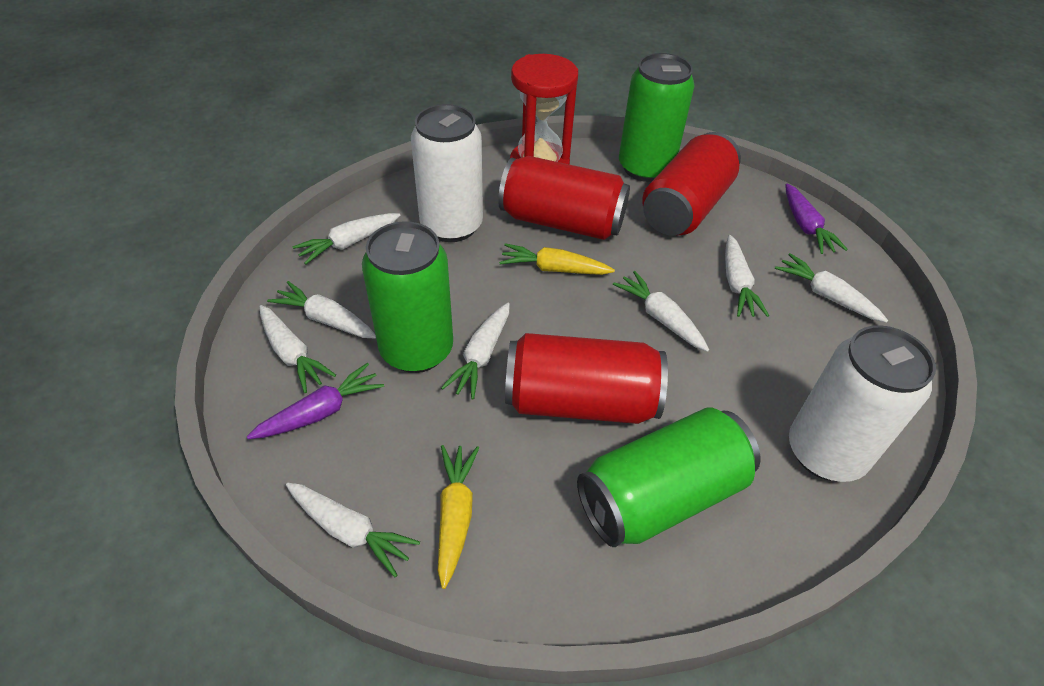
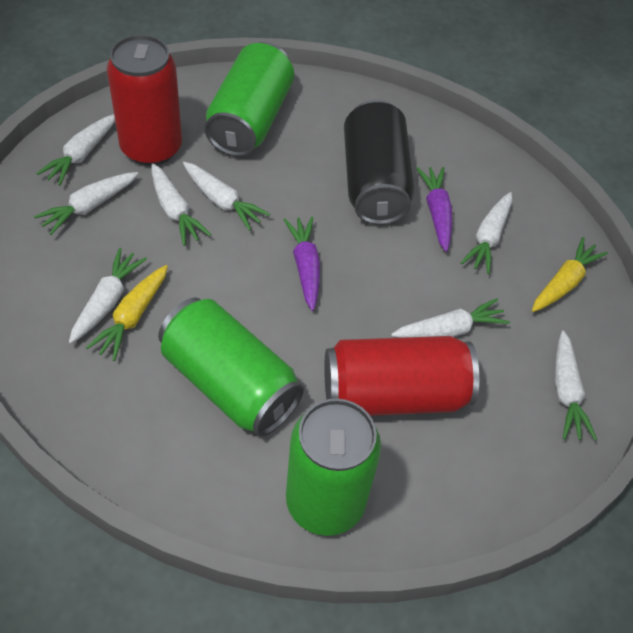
black can: 0 -> 1
red can: 3 -> 2
red hourglass: 1 -> 0
white can: 2 -> 0

